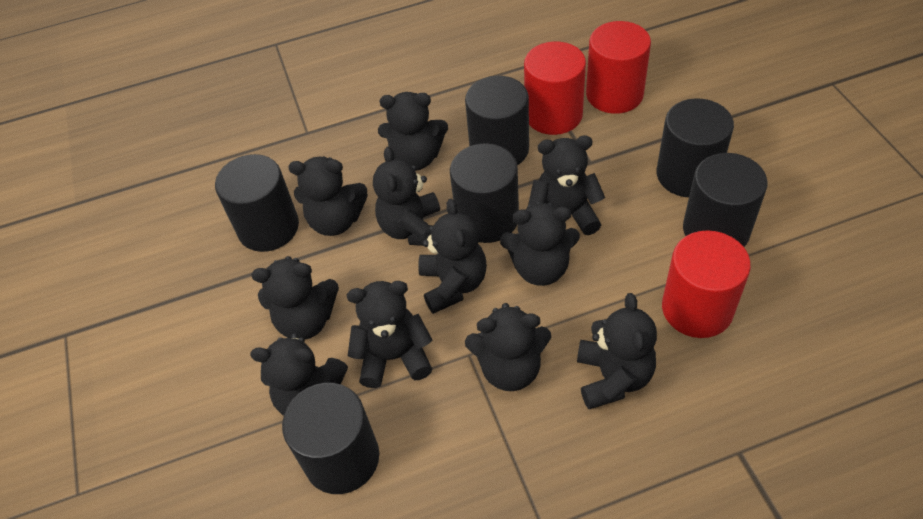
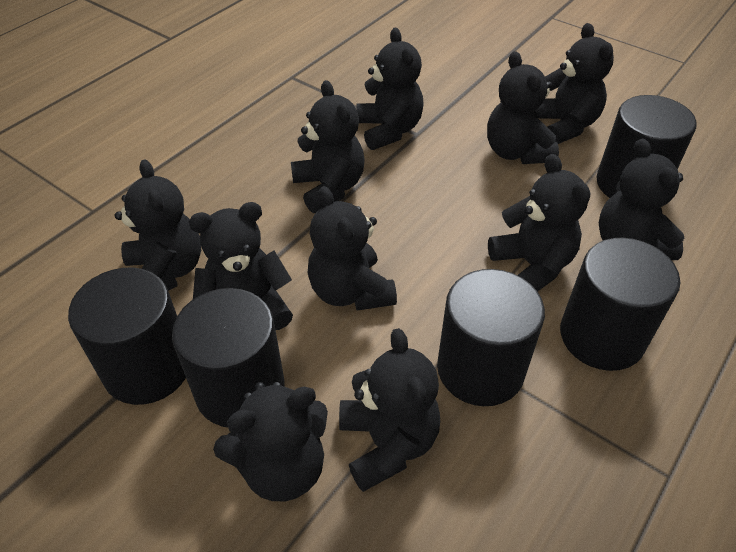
black cylinder: 6 -> 5
red cylinder: 3 -> 0

